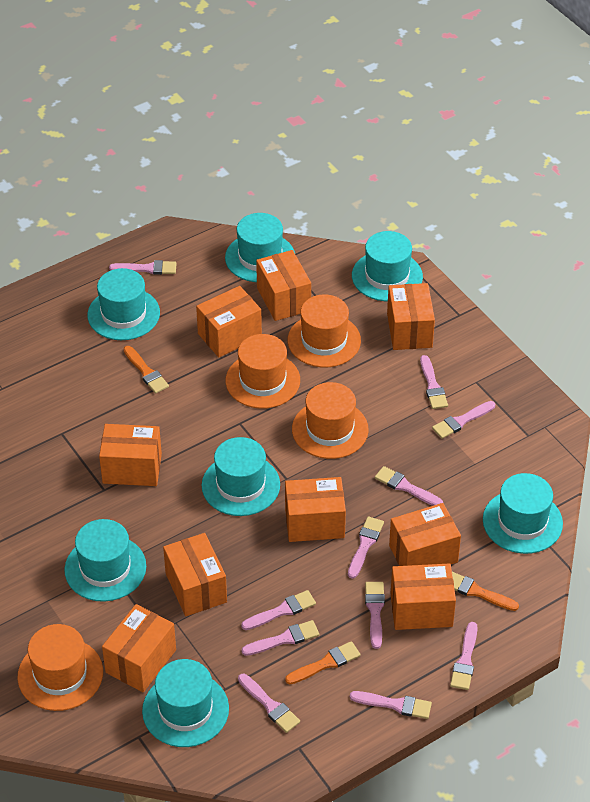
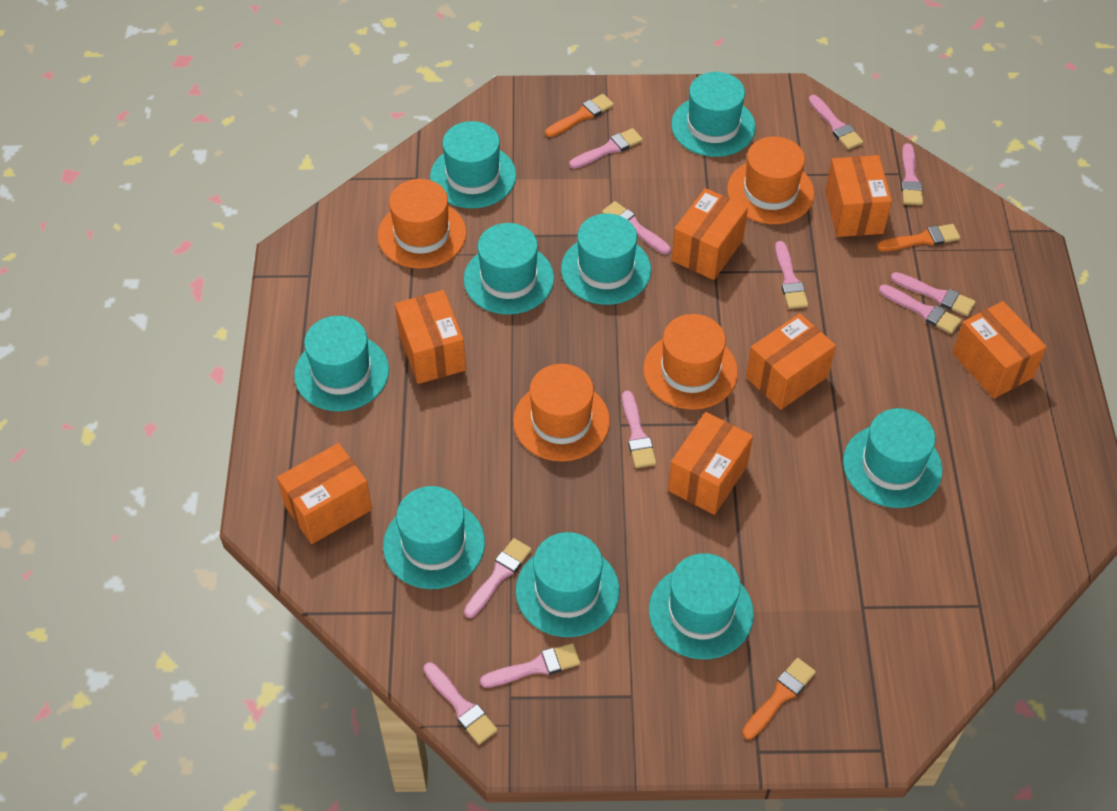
orange box: 9 -> 7
turquoise hat: 7 -> 9

